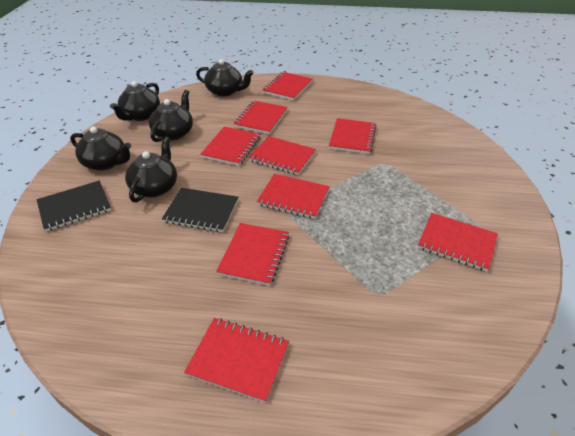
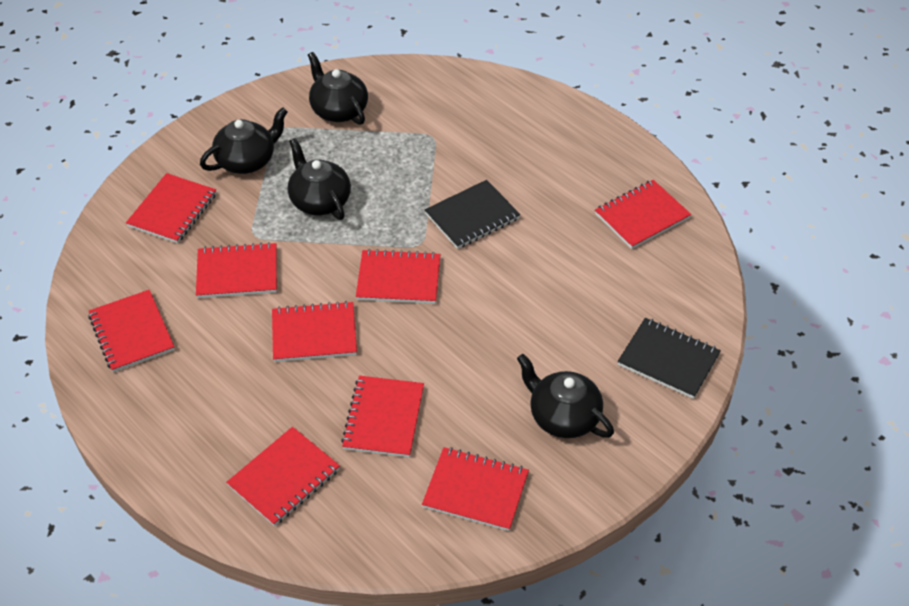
black teapot: 5 -> 4

